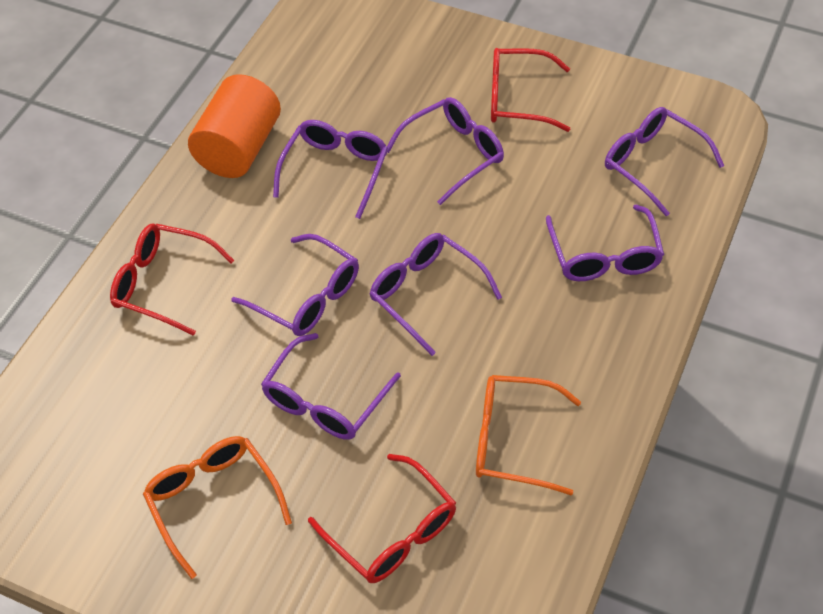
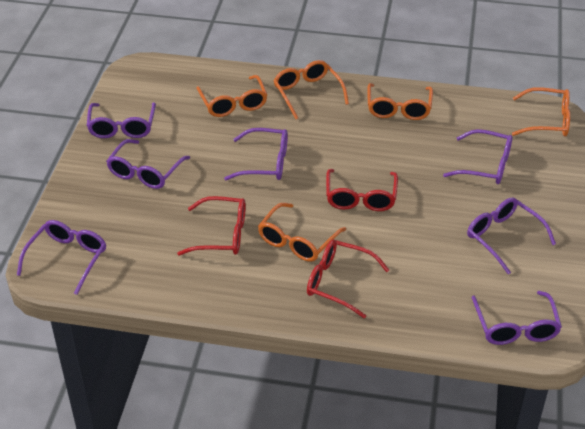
orange cylinder: 1 -> 0
orange glasses: 2 -> 5

